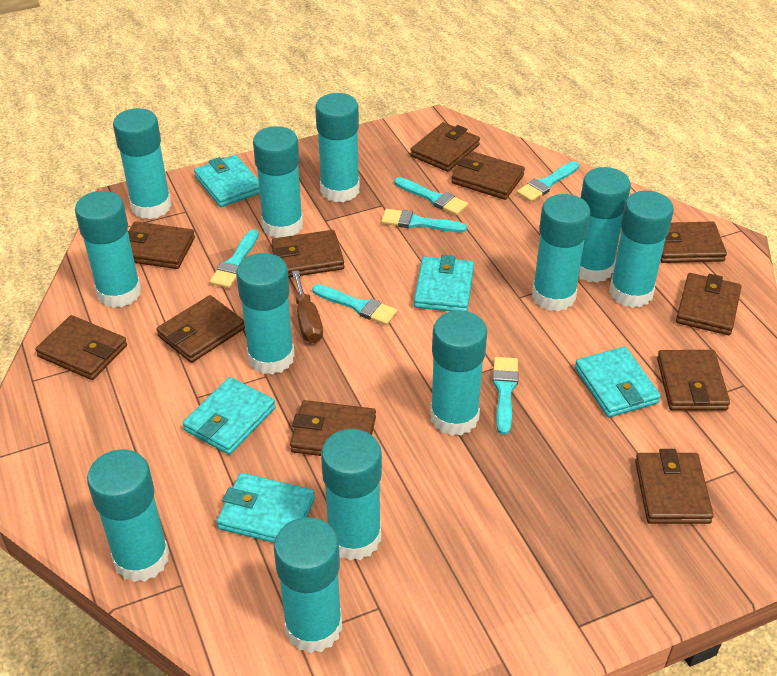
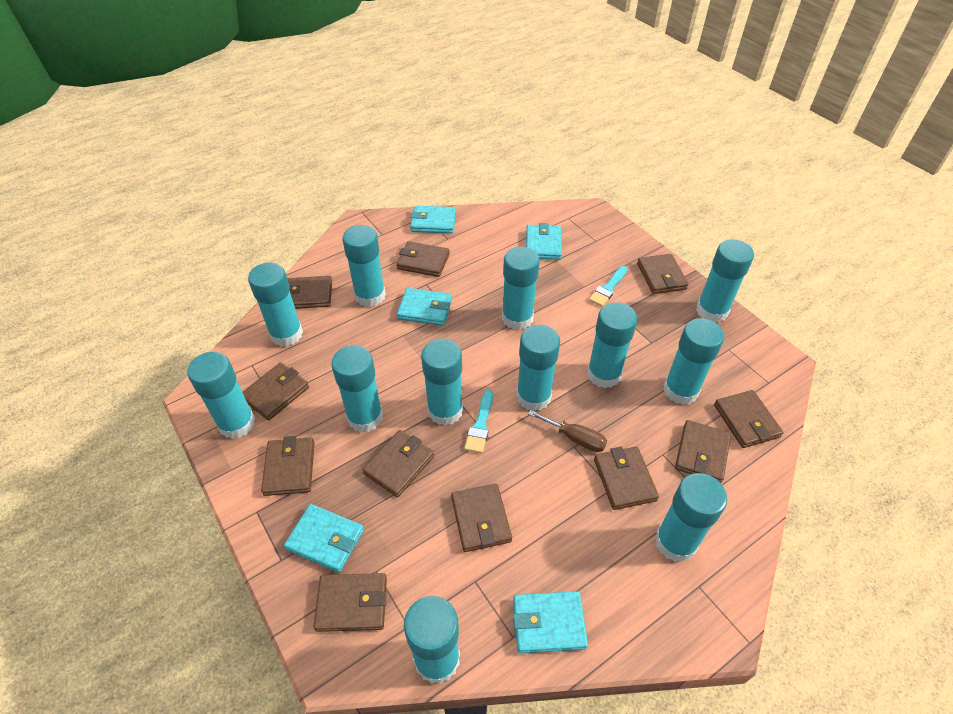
turquoise brush: 6 -> 2

